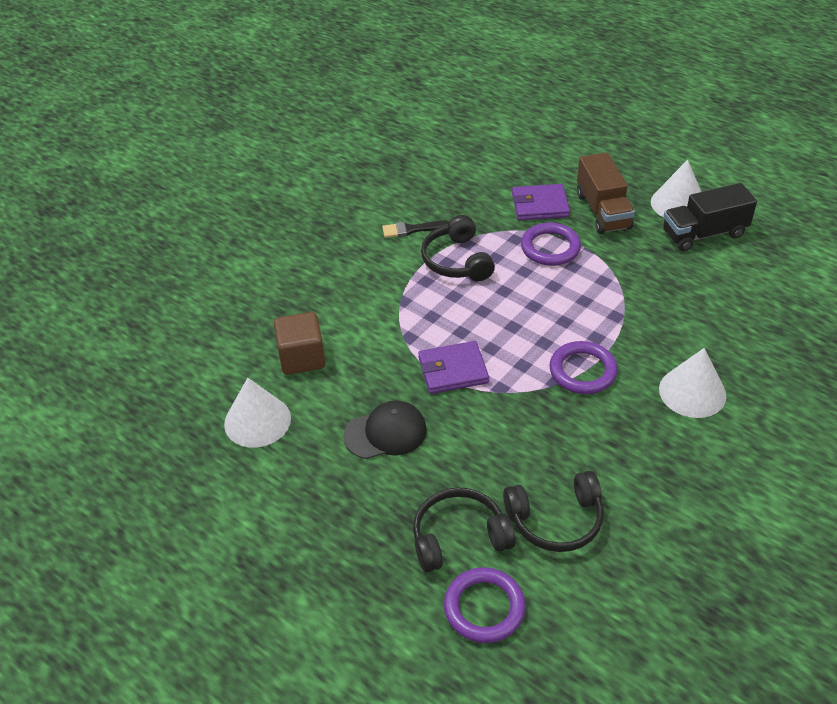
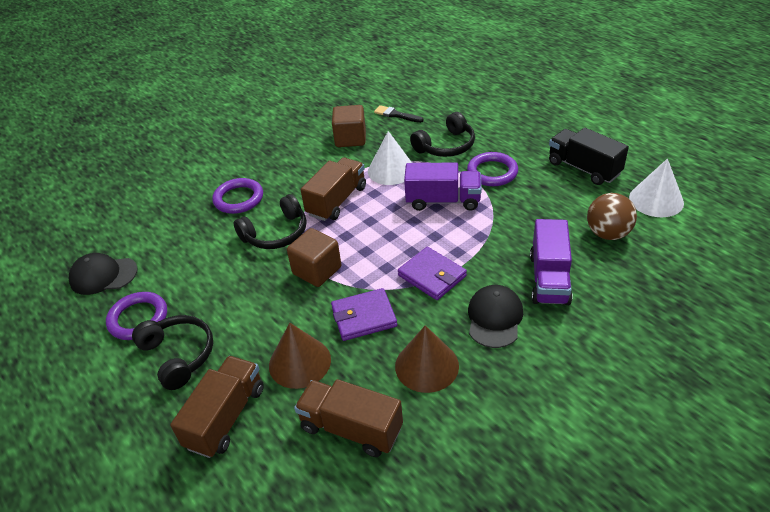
black cap: 1 -> 2
brown ball: 0 -> 1
brown cone: 0 -> 2
brown cube: 1 -> 2
brown truck: 1 -> 3
purple truck: 0 -> 2
white cone: 3 -> 2

